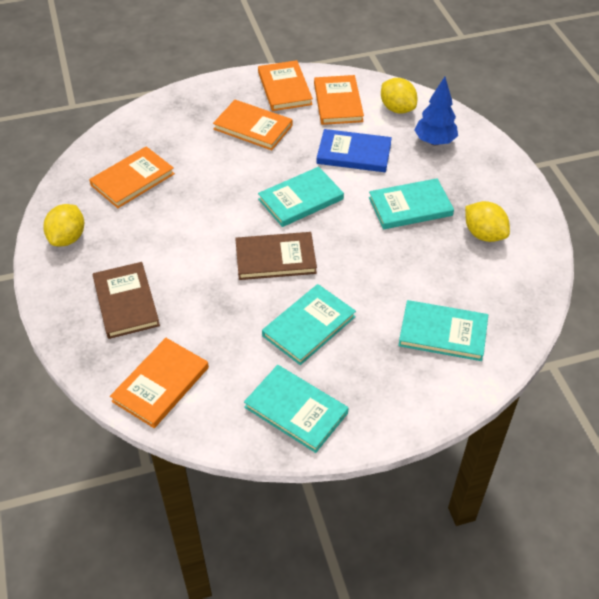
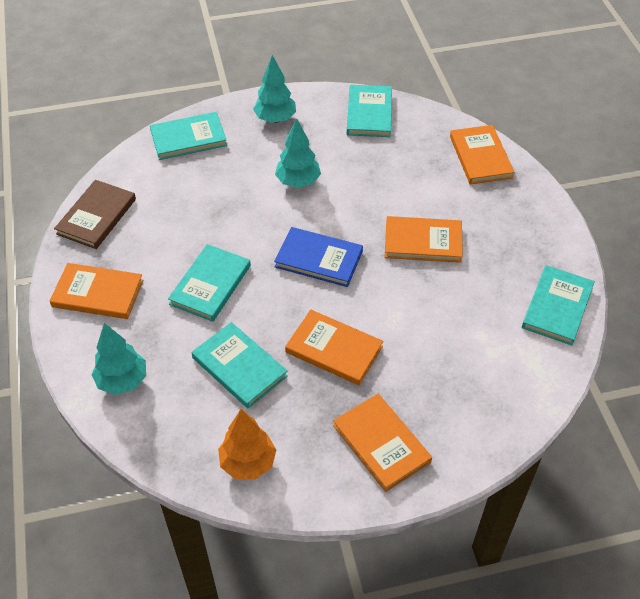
blue tree: 1 -> 0
brown book: 2 -> 1
orange tree: 0 -> 1
turquoise tree: 0 -> 3
yellow lemon: 3 -> 0

